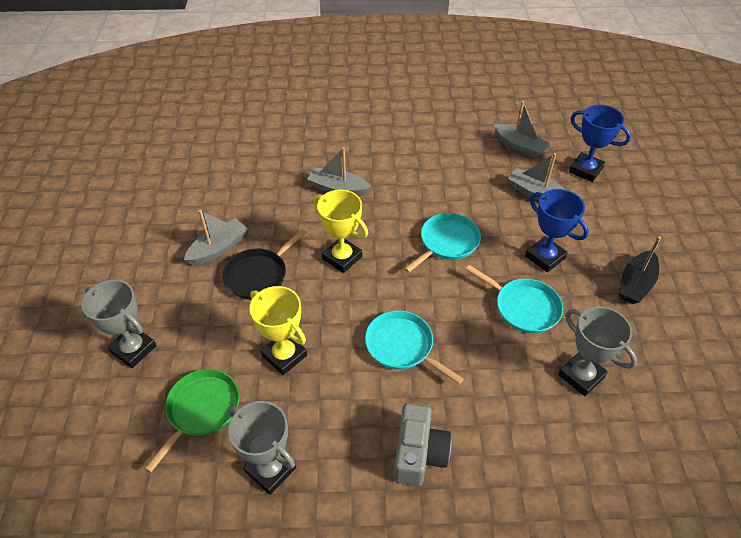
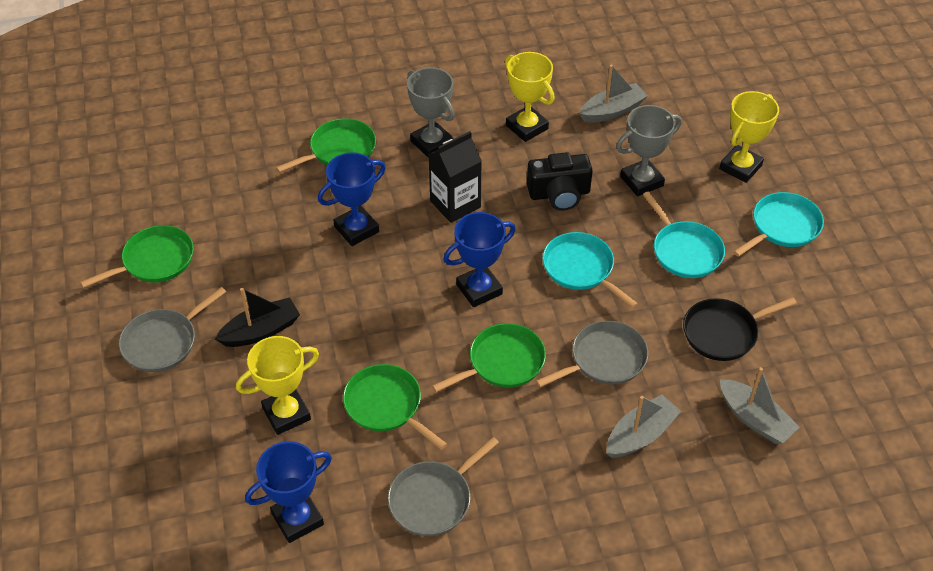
black camera: 0 -> 1
black carton: 0 -> 1
blue trophy: 2 -> 3
green pan: 1 -> 4
grey boat: 4 -> 3
grey camera: 1 -> 0
grey pan: 0 -> 3
grey trophy: 3 -> 2
yellow trophy: 2 -> 3

